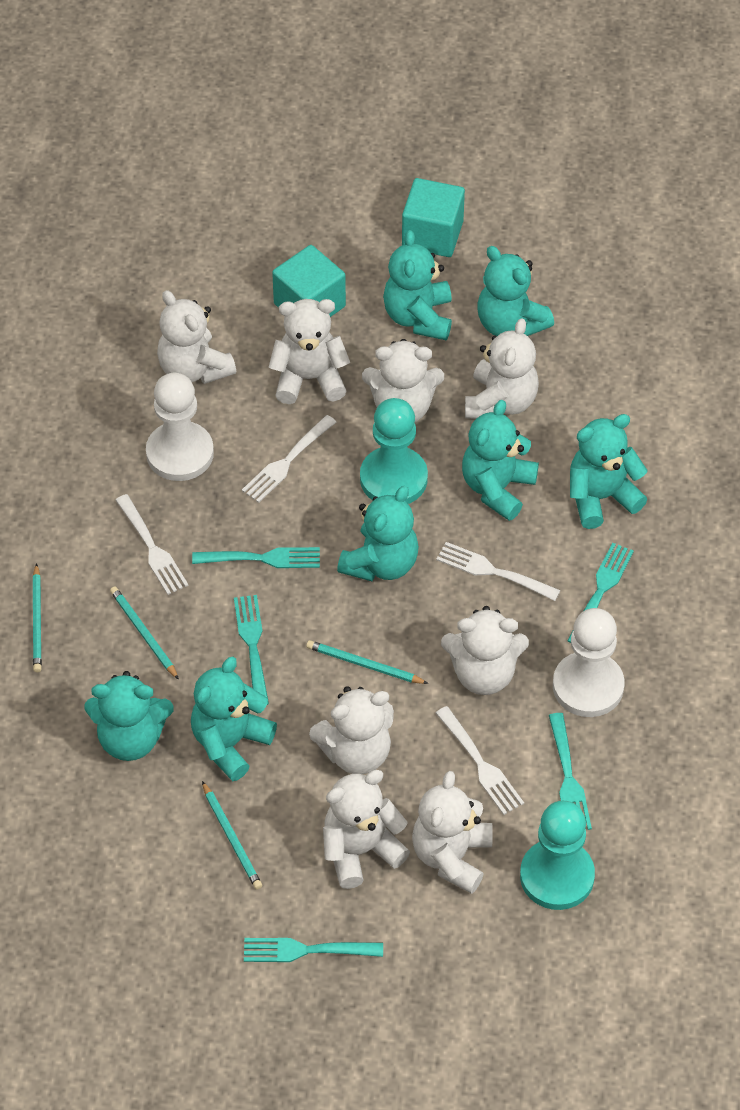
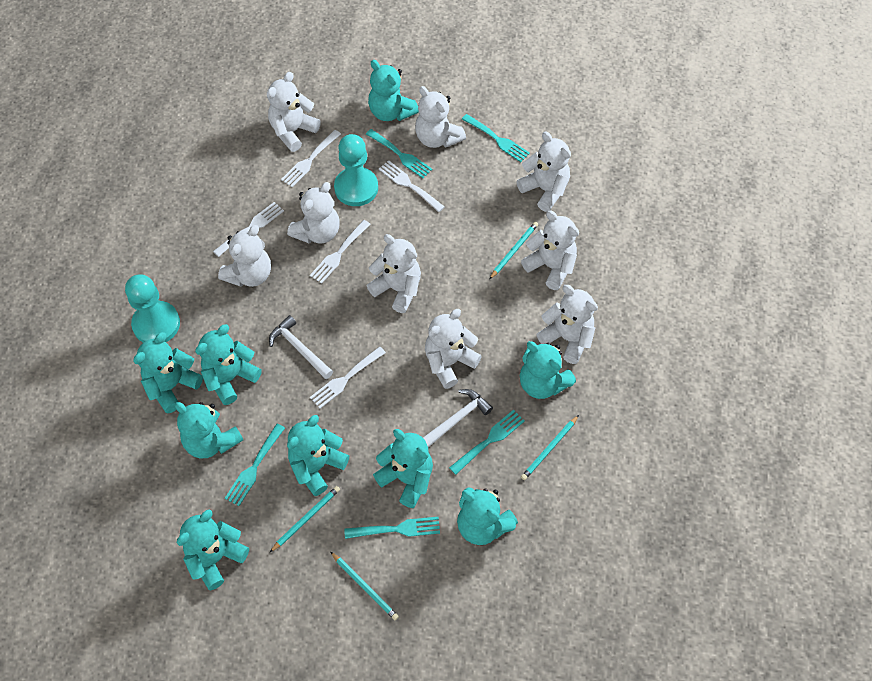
turquoise cube: 2 -> 0
turquoise teddy bear: 7 -> 9
white fork: 4 -> 5
white hammer: 0 -> 2
white pawn: 2 -> 0
white teddy bear: 8 -> 9

